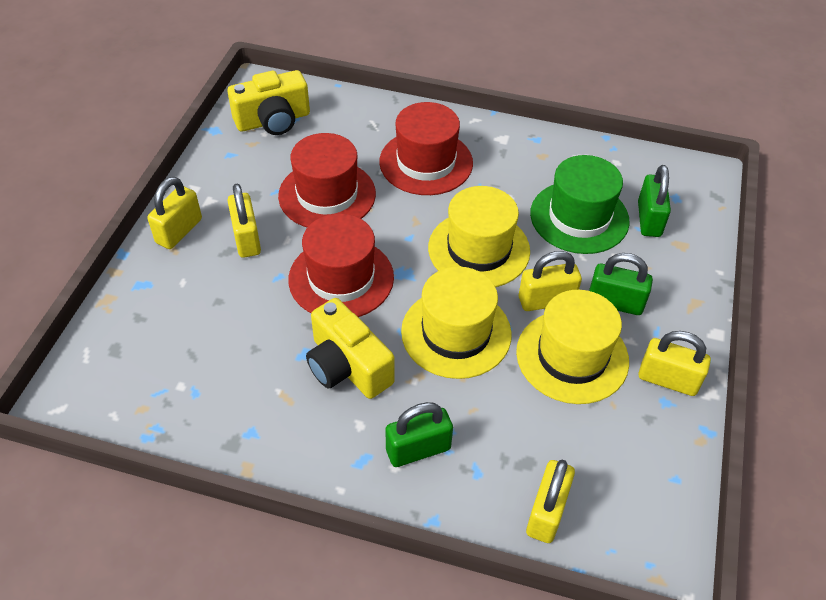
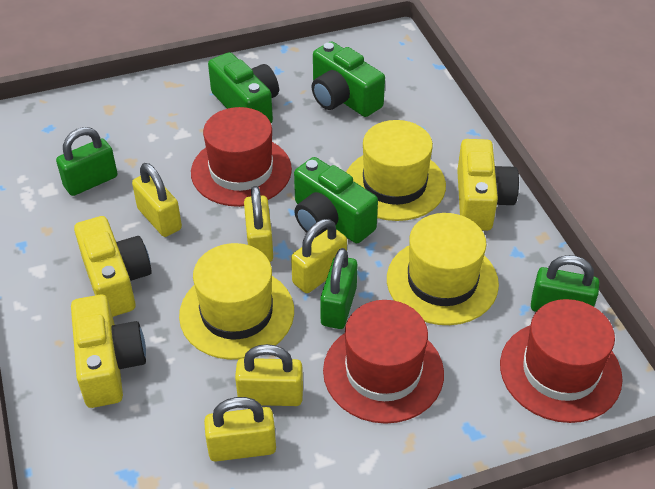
green camera: 0 -> 3
green hat: 1 -> 0
yellow camera: 2 -> 3

